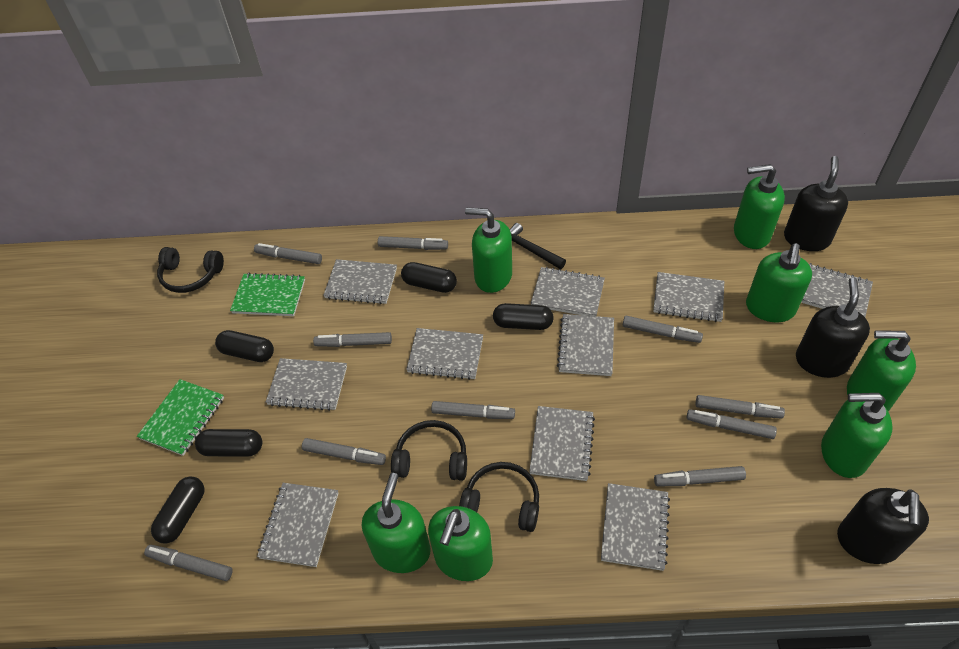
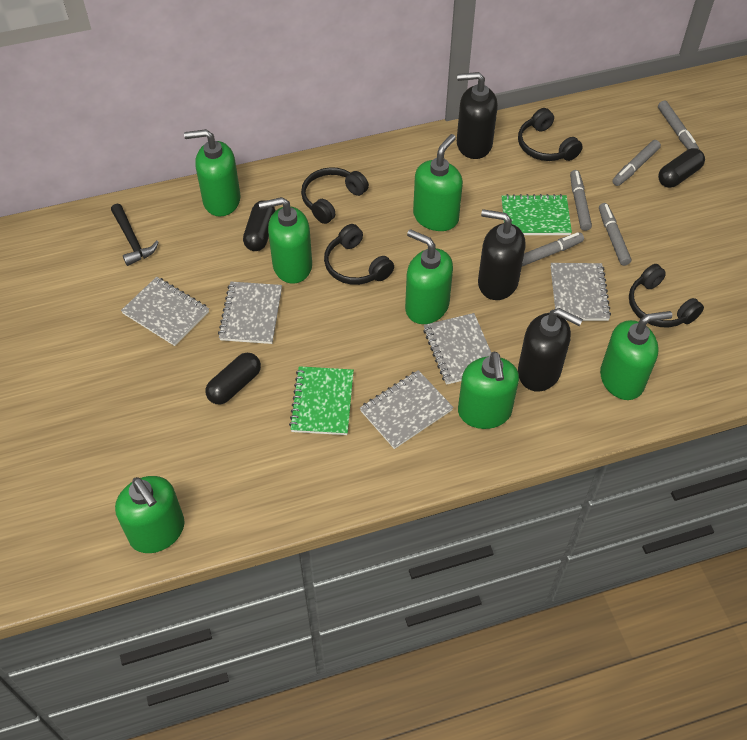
black capsule: 5 -> 3
black headphones: 3 -> 4
grey marker: 10 -> 5
grey notebook: 10 -> 5

